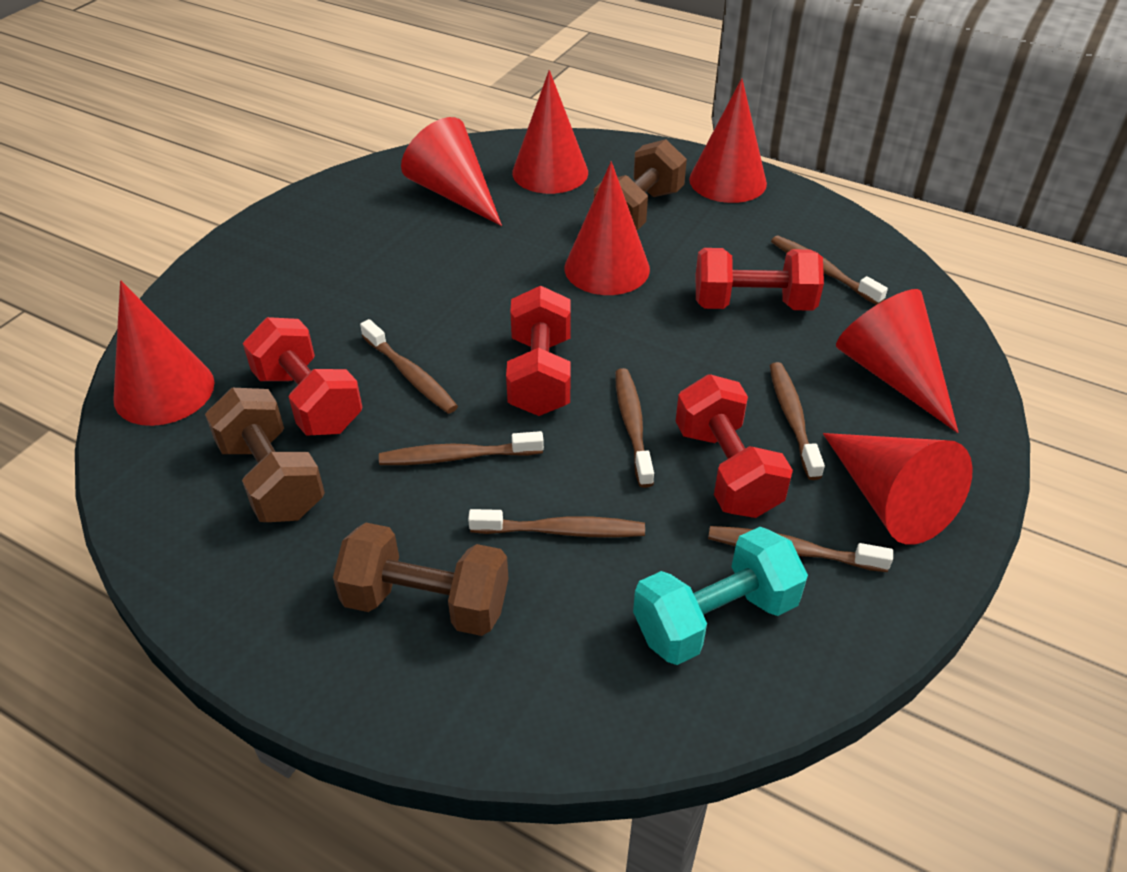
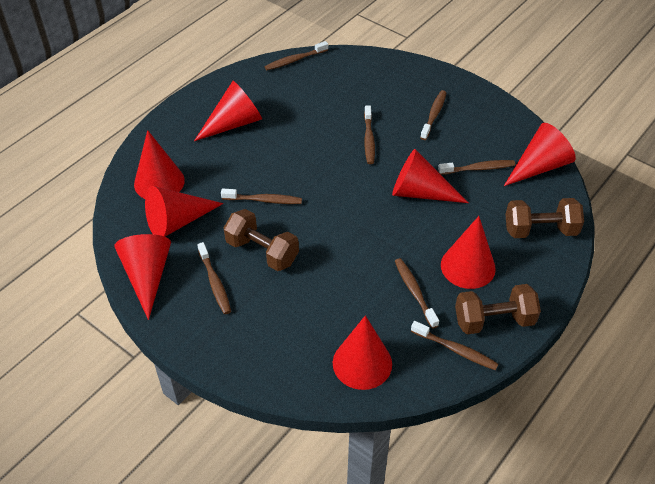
brown toothbrush: 7 -> 8
red cone: 7 -> 8
red dumbbell: 4 -> 0
turquoise dumbbell: 1 -> 0

